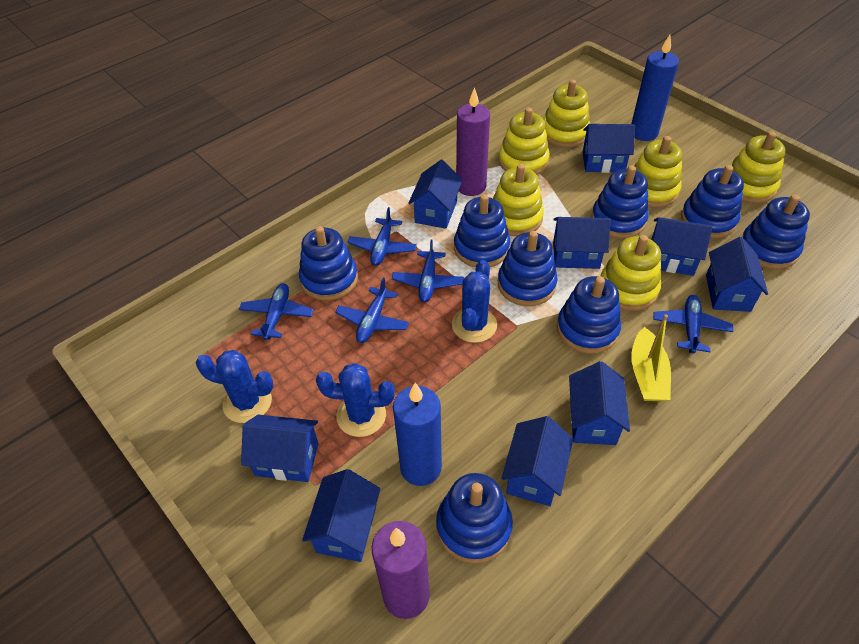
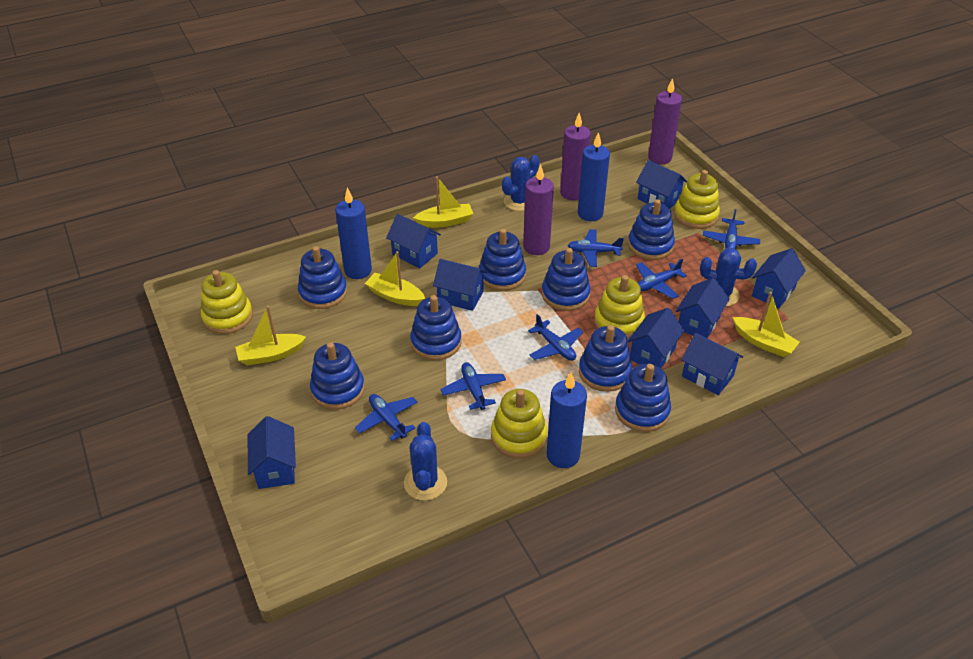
blue candle: 2 -> 3
blue house: 9 -> 8
blue plane: 5 -> 6
purple candle: 2 -> 3
yellow boat: 1 -> 4
yellow stacking toy: 6 -> 4

